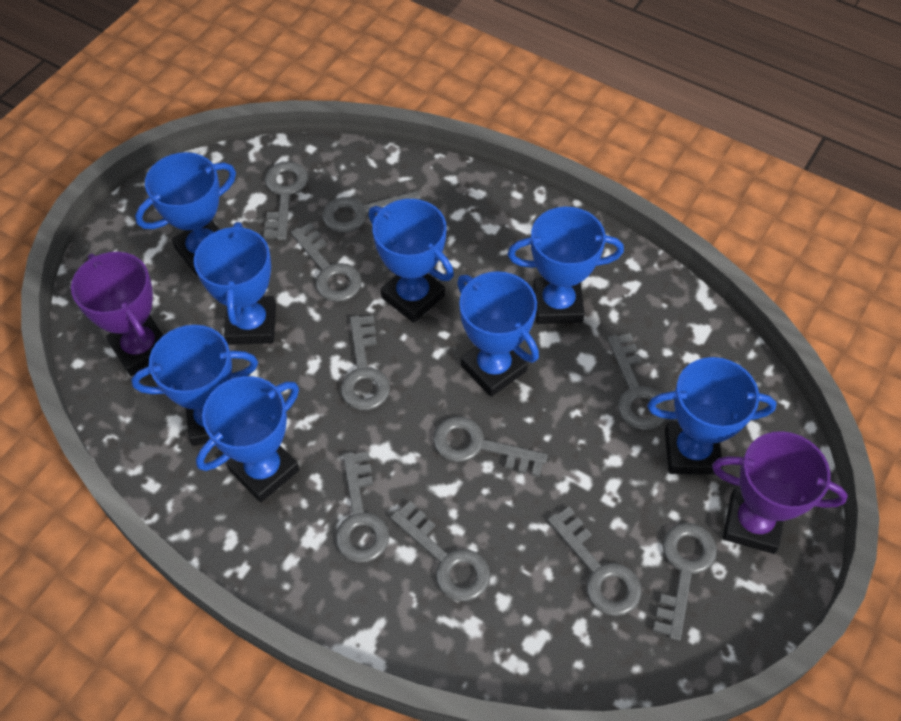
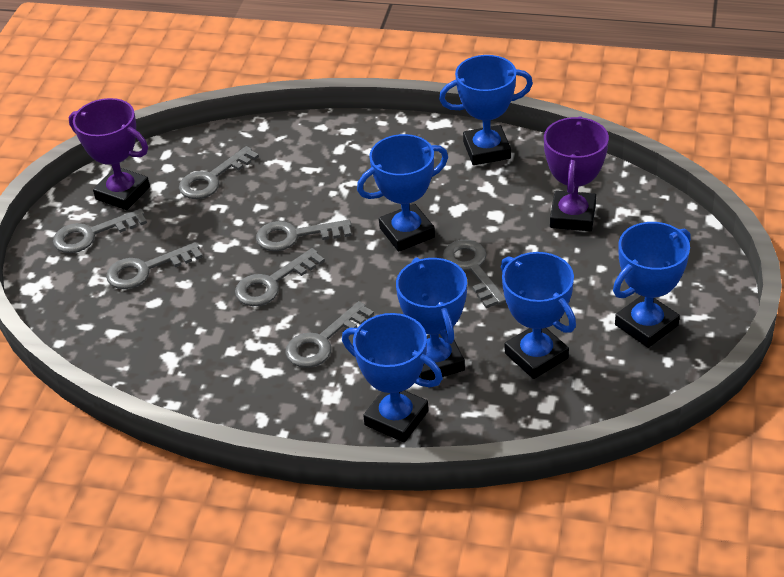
blue trophy: 8 -> 6
grey key: 10 -> 7

